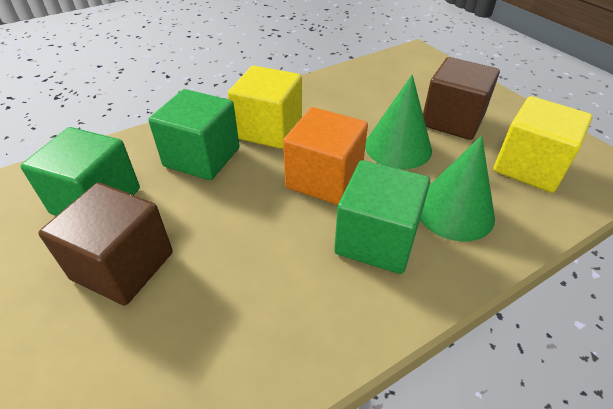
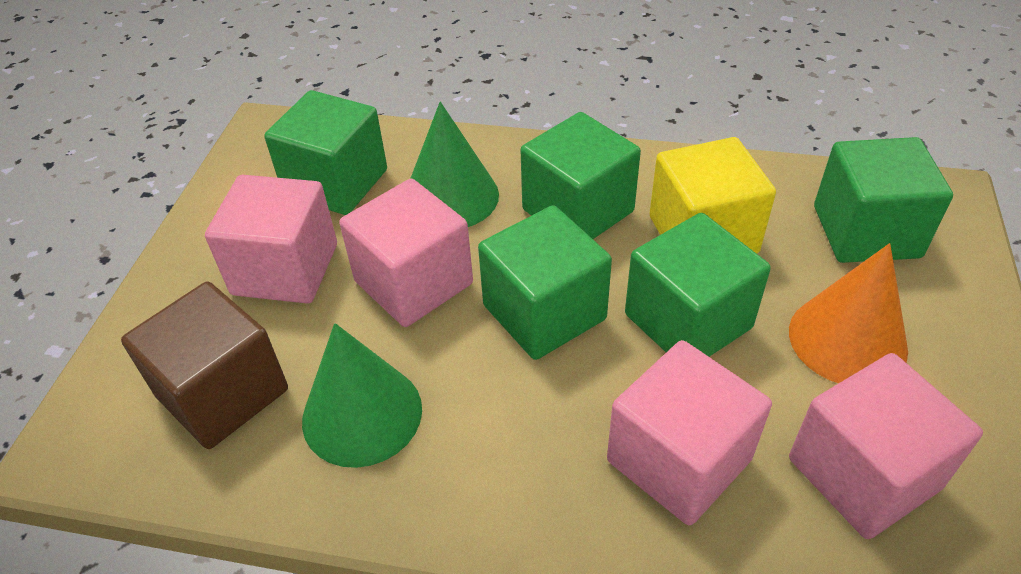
brown cube: 2 -> 1
green cube: 3 -> 5
orange cone: 0 -> 1
orange cube: 1 -> 0
pink cube: 0 -> 4
yellow cube: 2 -> 1

